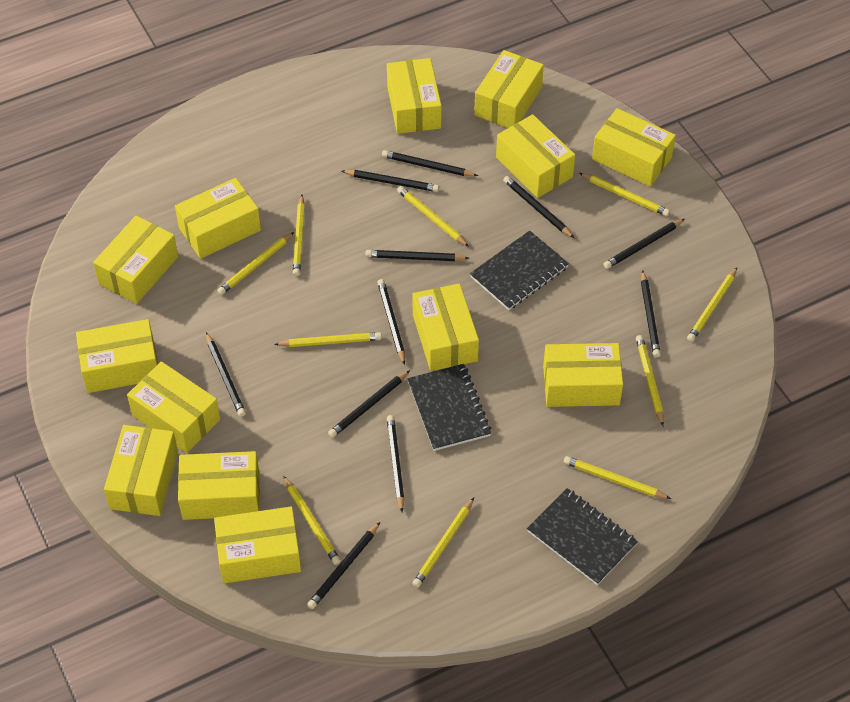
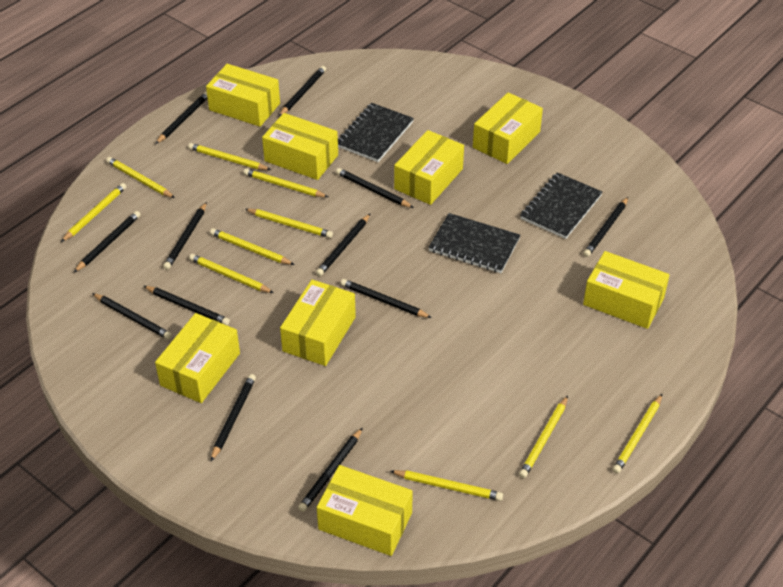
black pencil: 11 -> 12
yellow box: 13 -> 8

